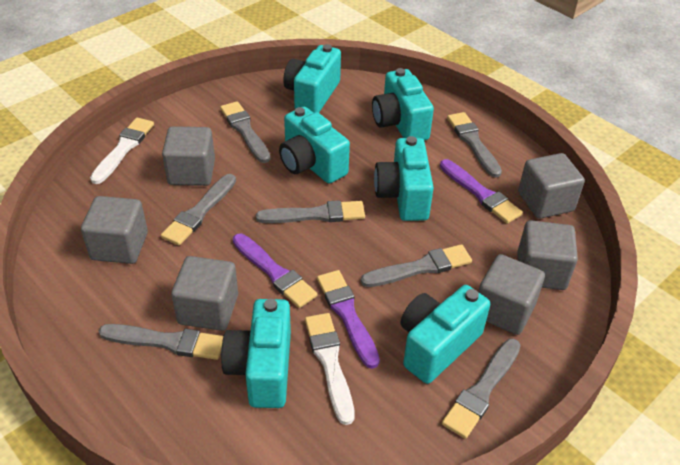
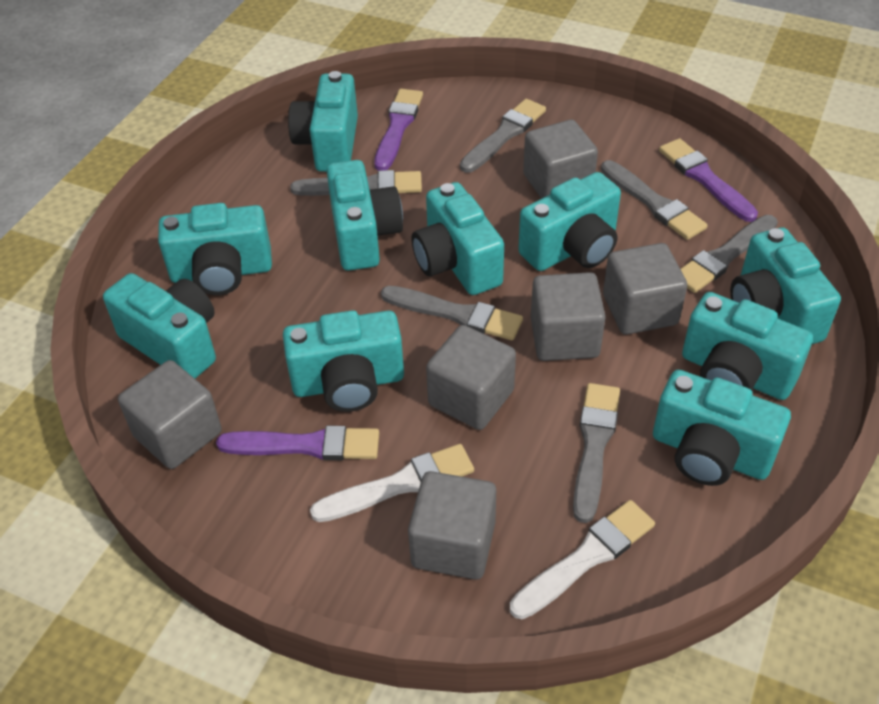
grey brush: 7 -> 6
turquoise camera: 6 -> 10

